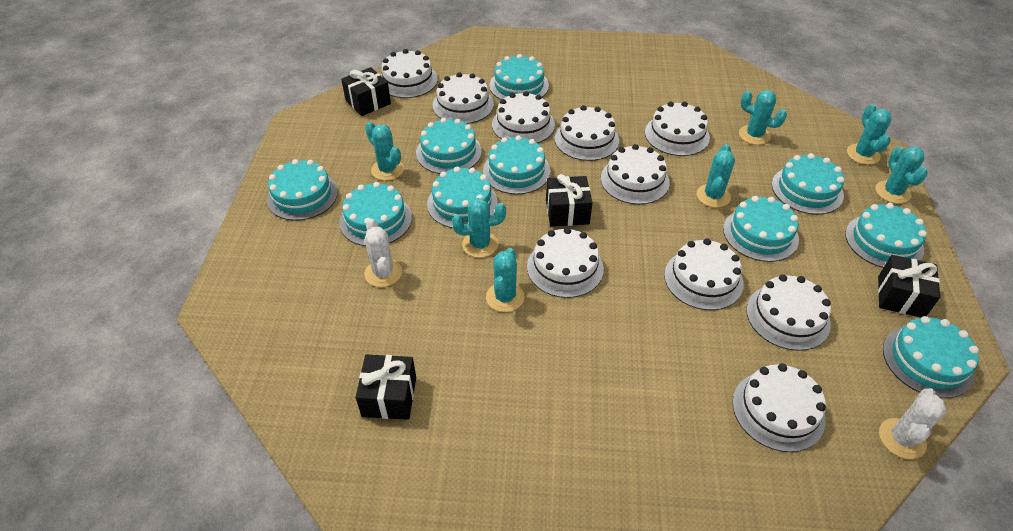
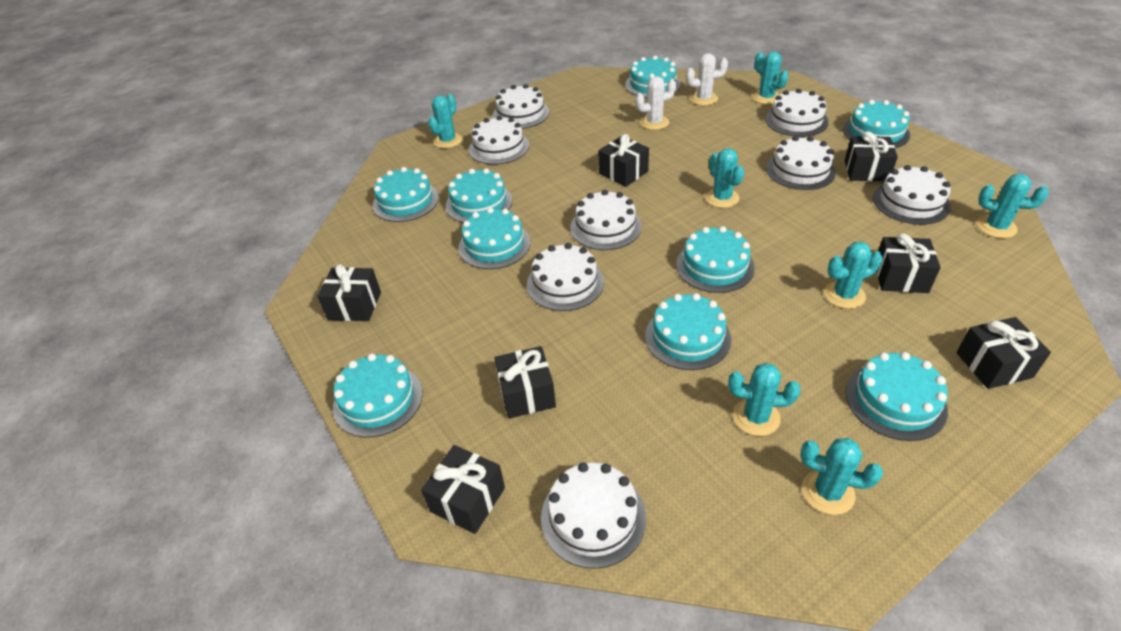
black gift: 4 -> 7
turquoise cake: 10 -> 9
white cake: 10 -> 8

